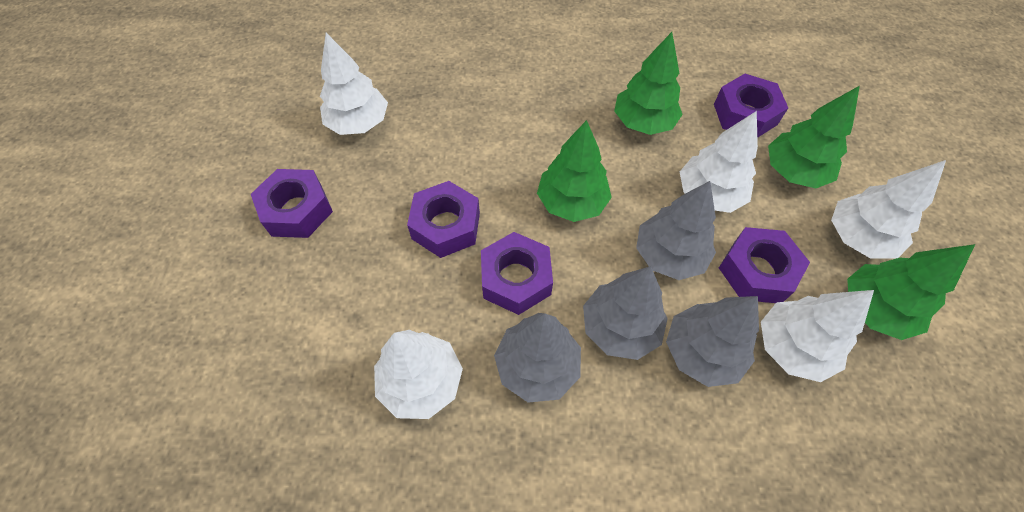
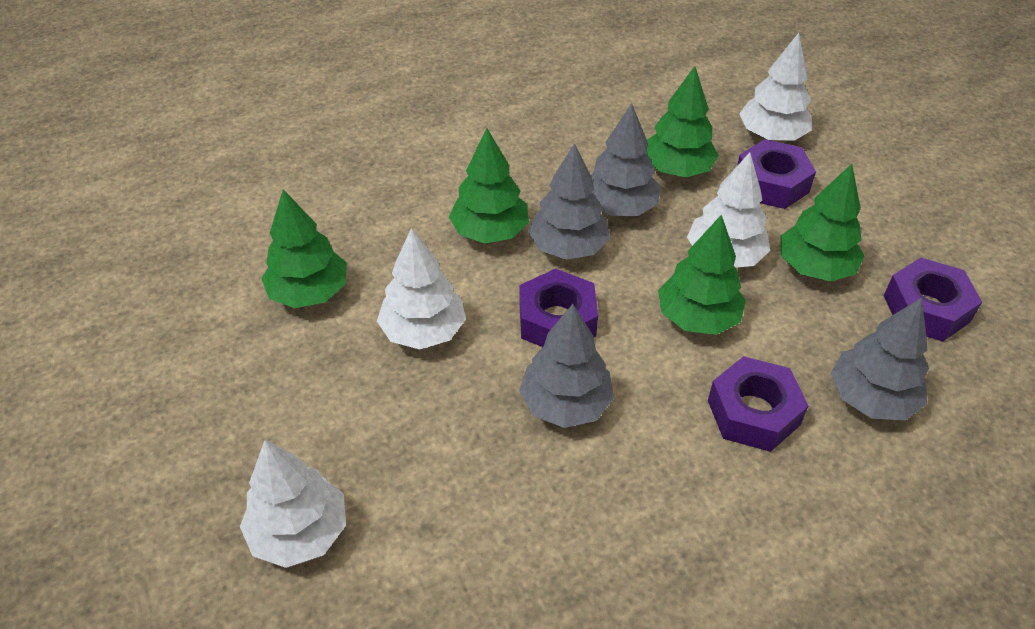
green tree: 4 -> 5
purple nut: 5 -> 4
white tree: 5 -> 4

